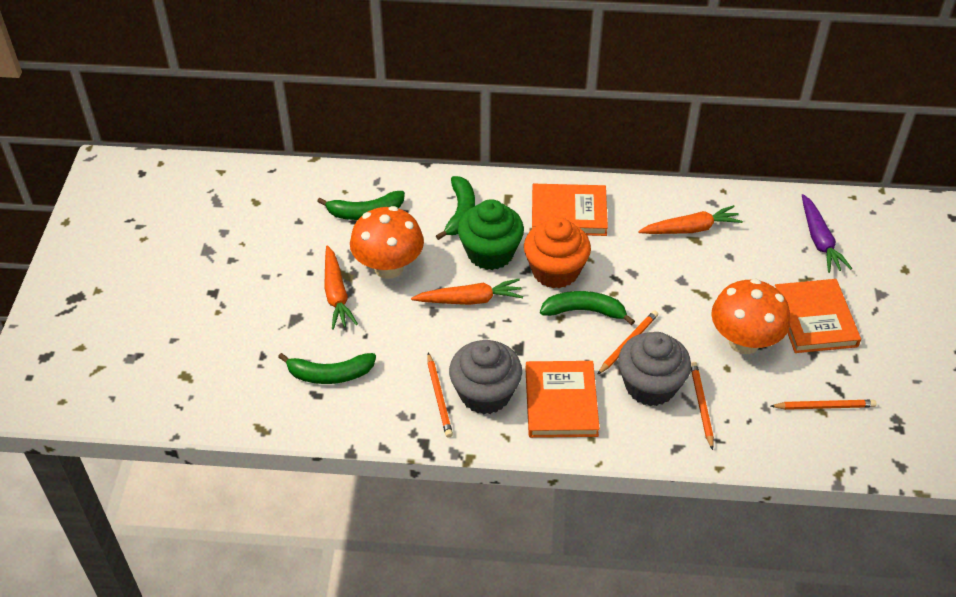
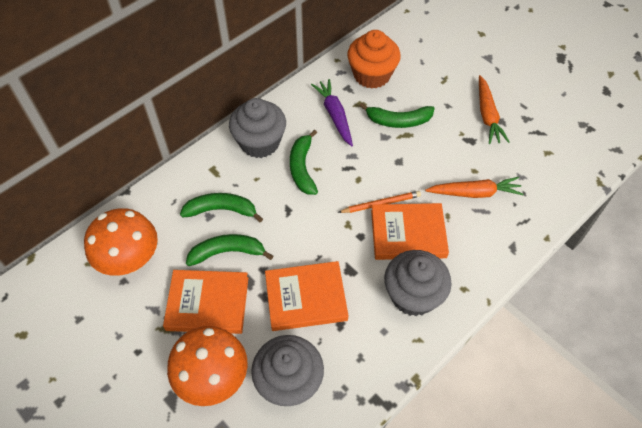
green cupcake: 1 -> 0
grey cupcake: 2 -> 3
orange carrot: 3 -> 2
orange pencil: 4 -> 1

